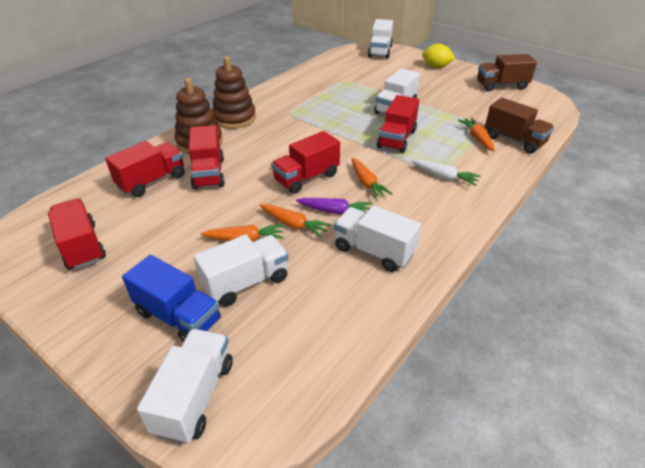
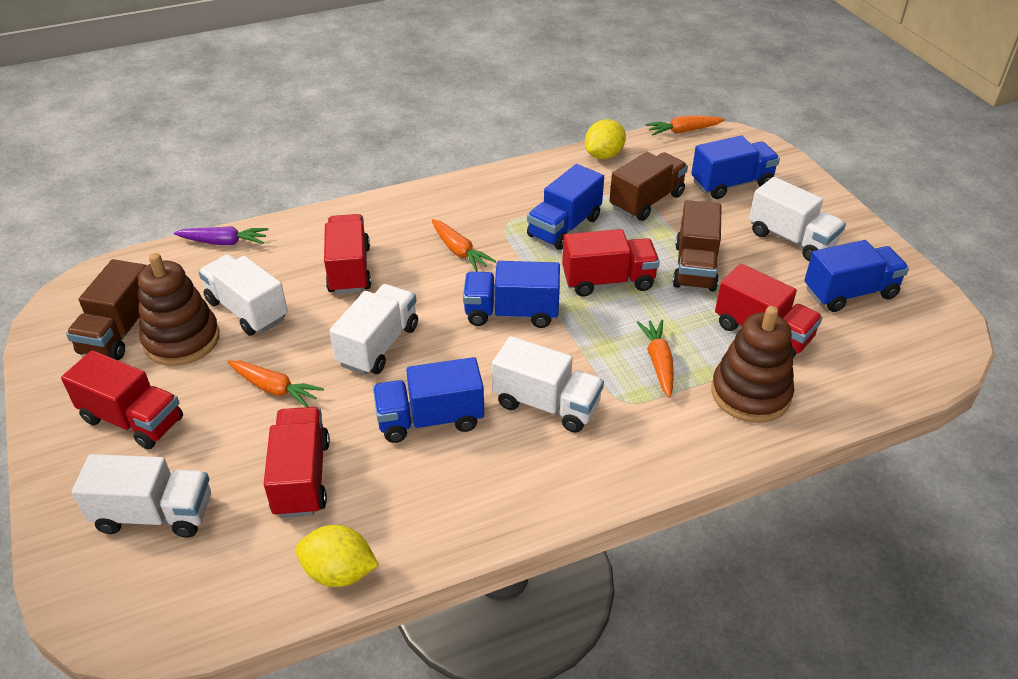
blue truck: 1 -> 5
brown truck: 2 -> 3
white carrot: 1 -> 0
yellow lemon: 1 -> 2

